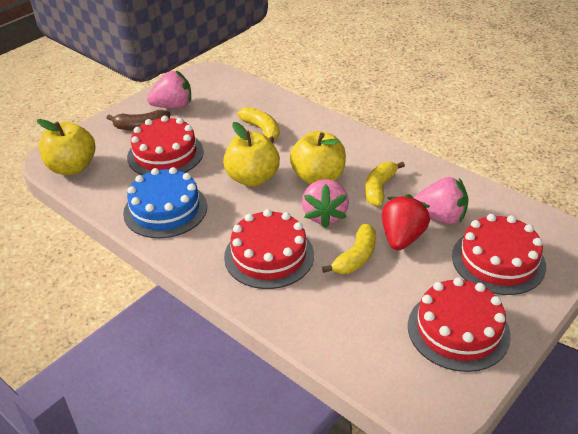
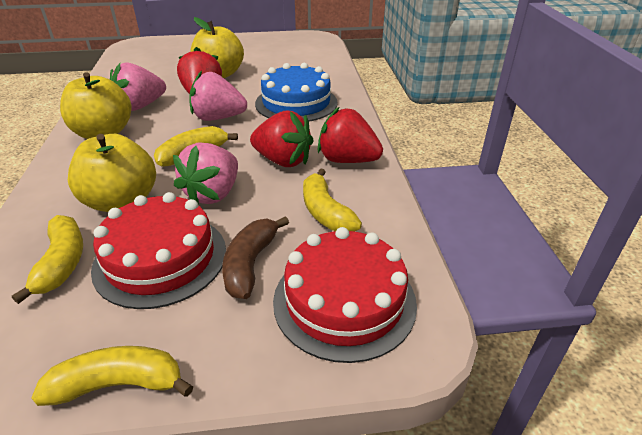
red cake: 4 -> 2
red strawberry: 1 -> 3
yellow banana: 3 -> 4

